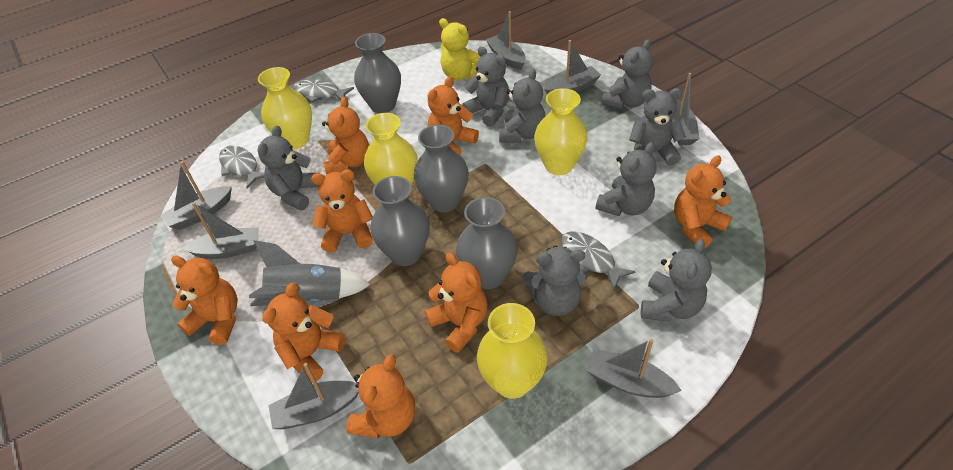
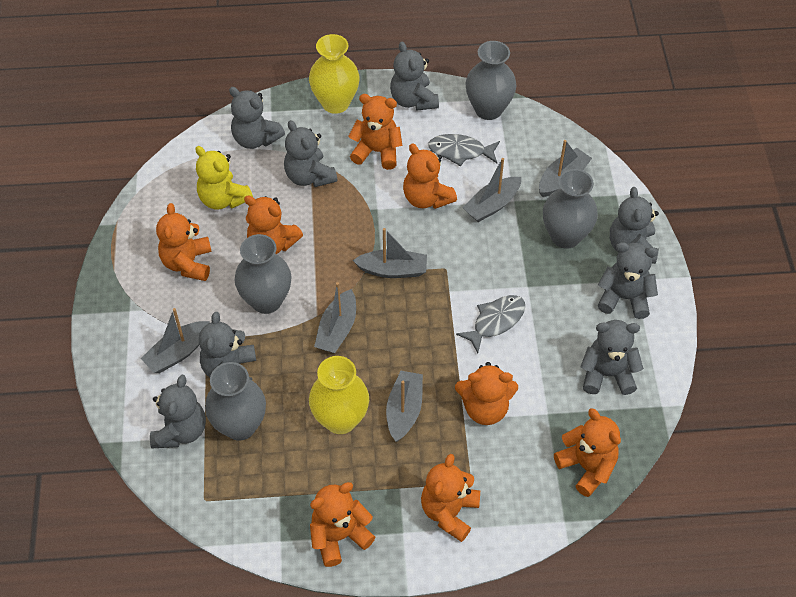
grey boat: 7 -> 6
grey fish: 3 -> 2
grey rocket: 1 -> 0
yellow vase: 4 -> 2

